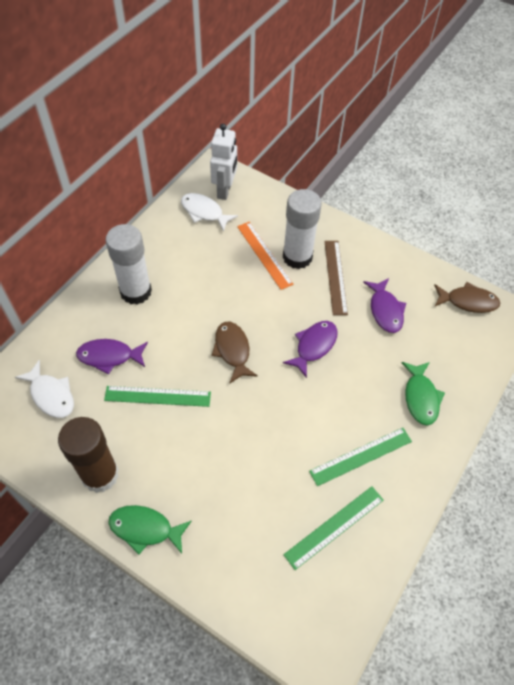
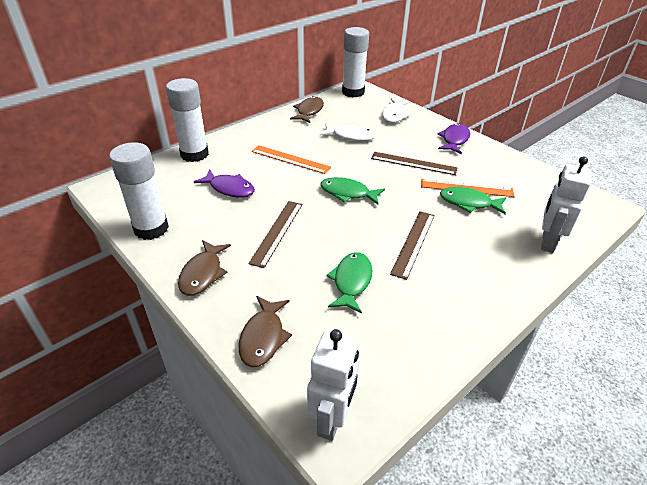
brown fish: 2 -> 3
brown glue stick: 1 -> 0
brown ruler: 1 -> 3
green fish: 2 -> 3
green ruler: 3 -> 0
orange ruler: 1 -> 2
purple fish: 3 -> 2
white glue stick: 2 -> 3
white robot: 1 -> 2

